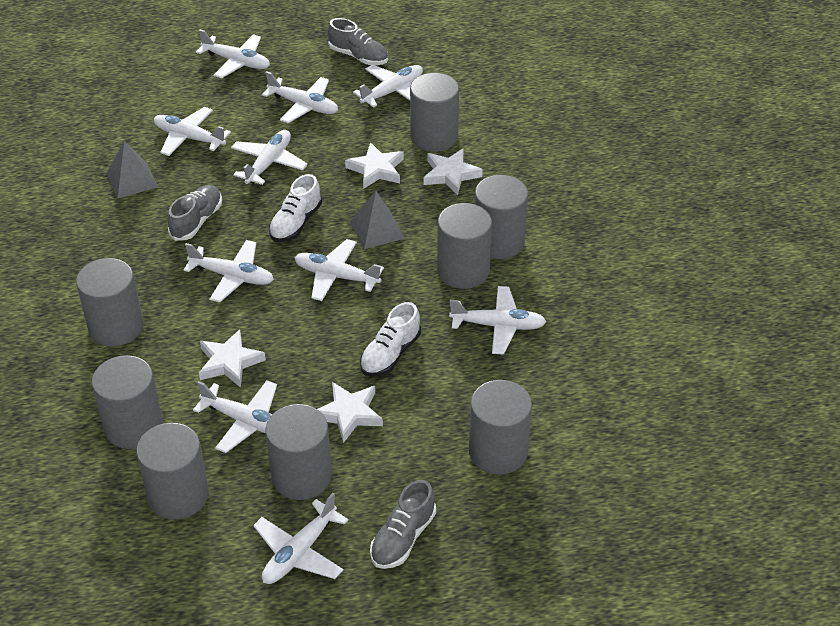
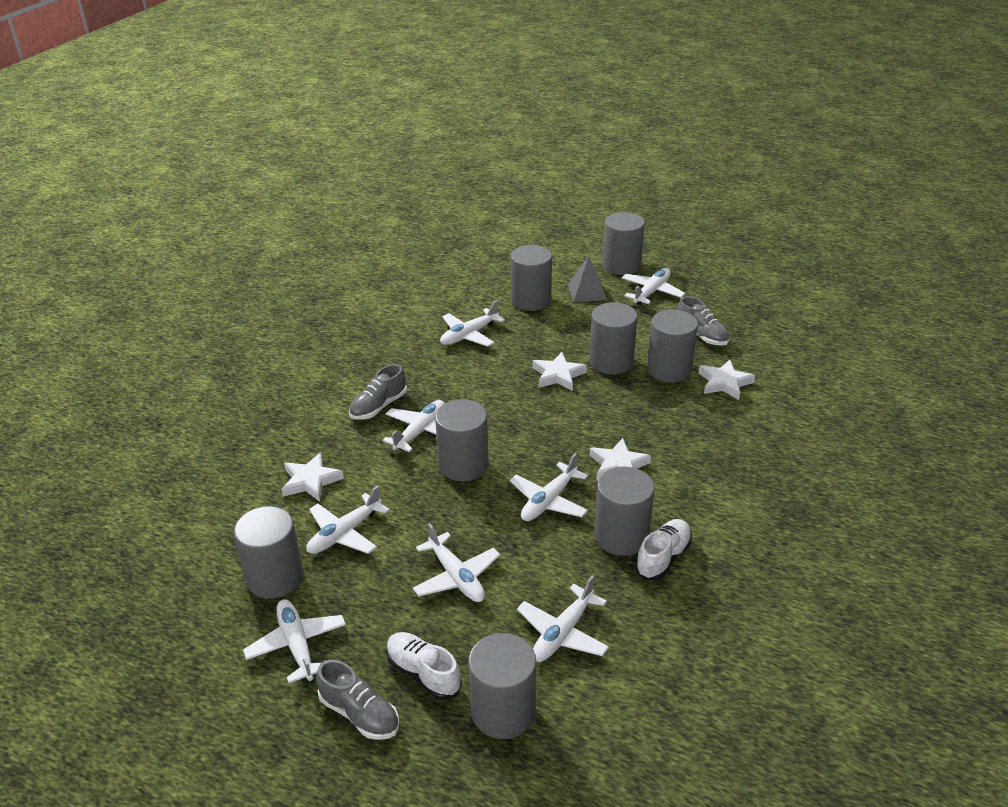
grey pyramid: 2 -> 1
white plane: 10 -> 8

